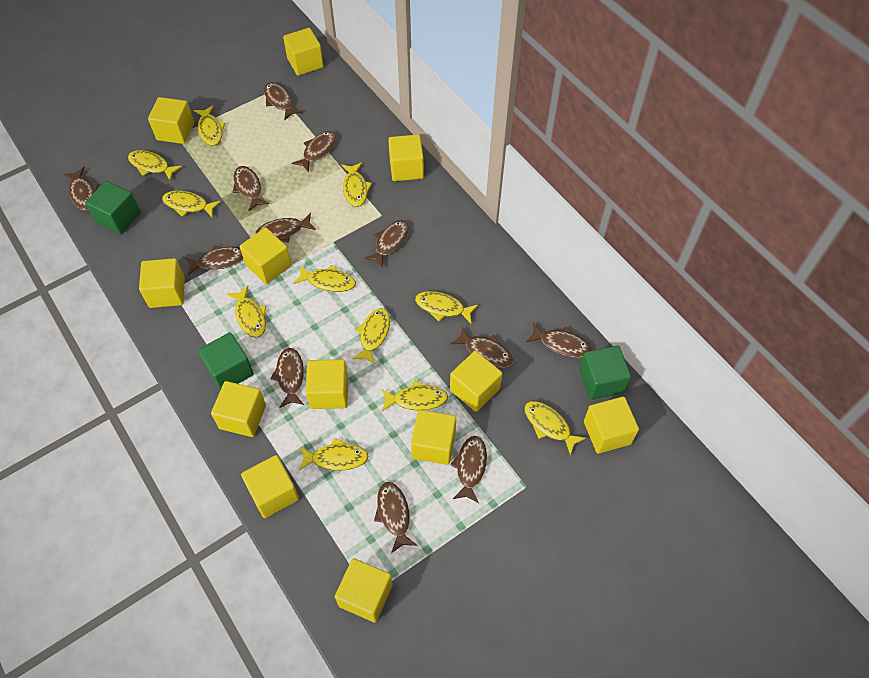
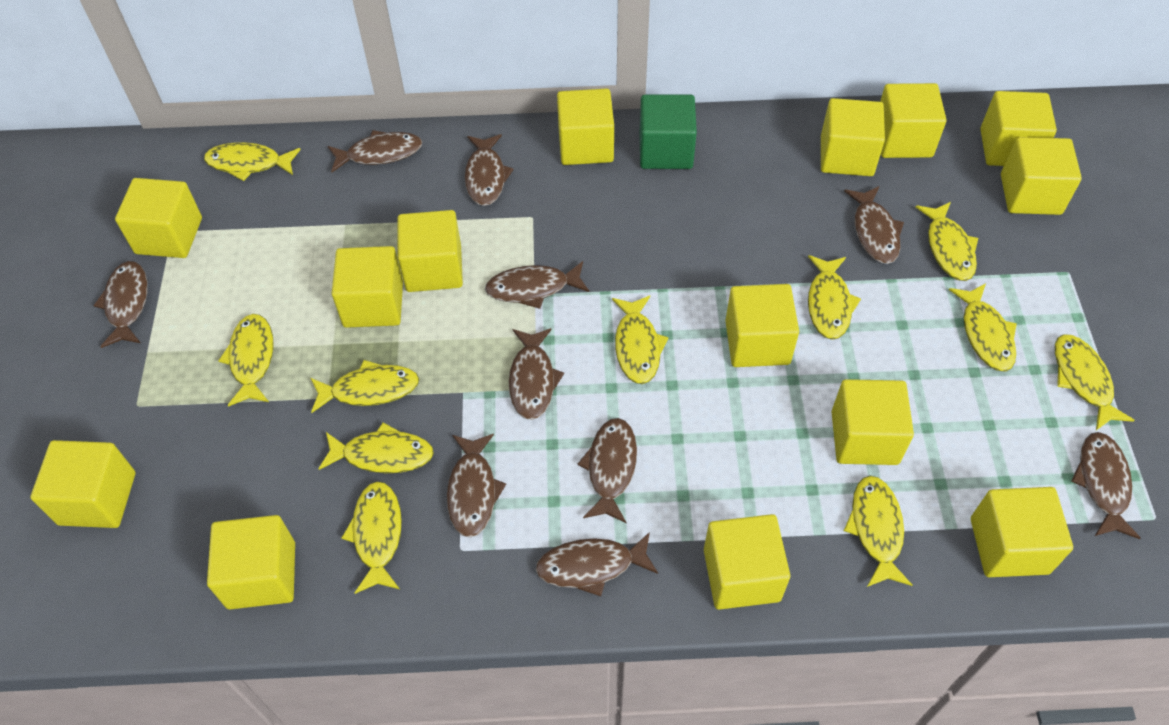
brown fish: 12 -> 10
green cube: 3 -> 1
yellow cube: 12 -> 14

